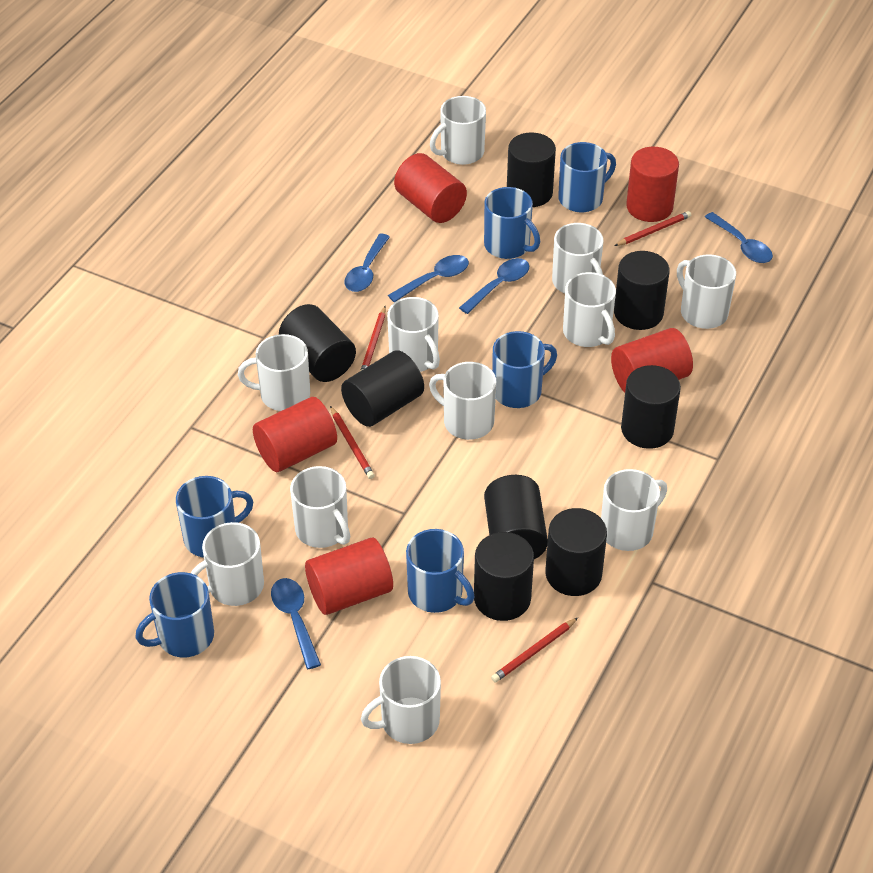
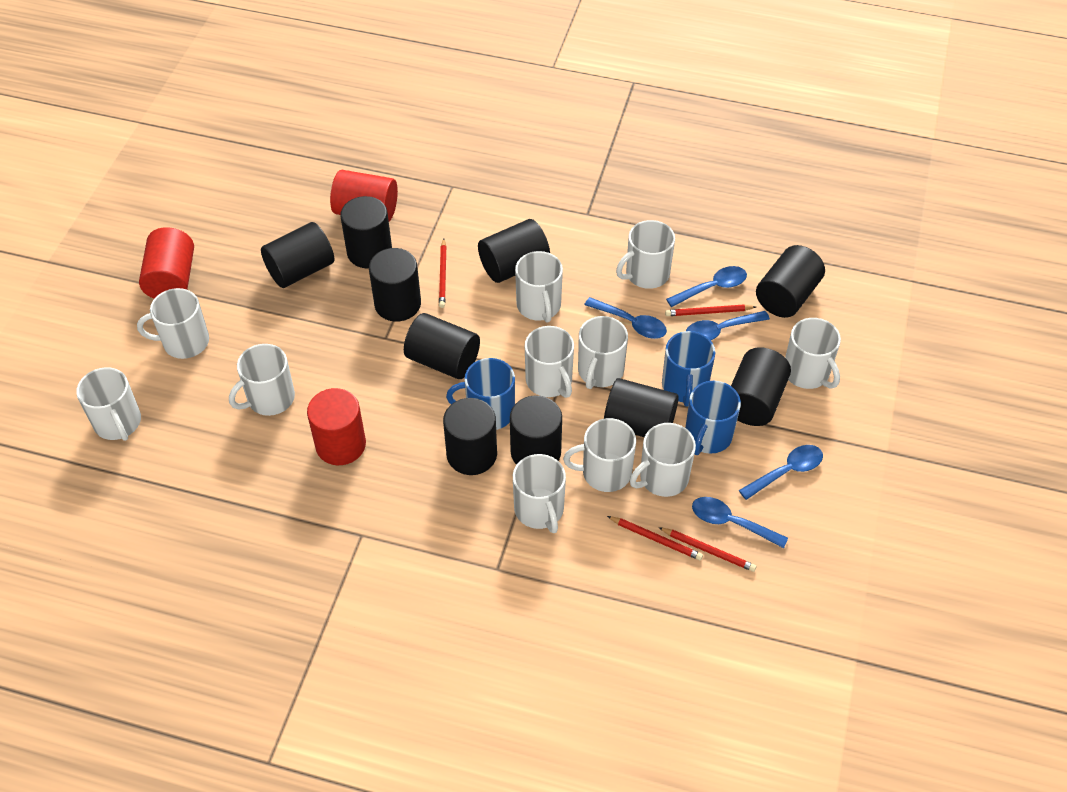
black cylinder: 8 -> 10
blue mug: 6 -> 3
red cylinder: 5 -> 3

